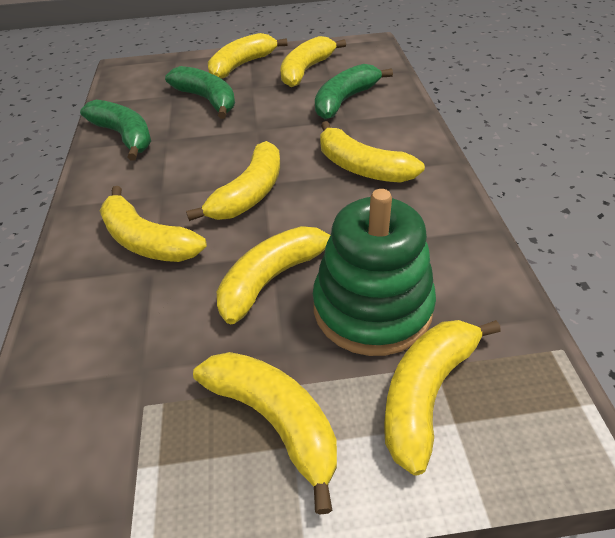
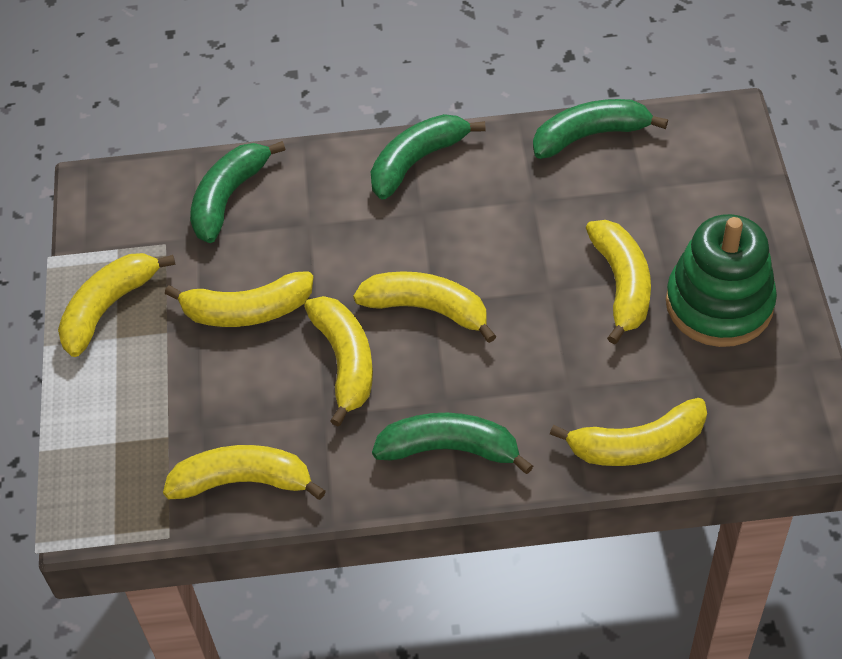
green banana: 3 -> 4
yellow banana: 8 -> 7

